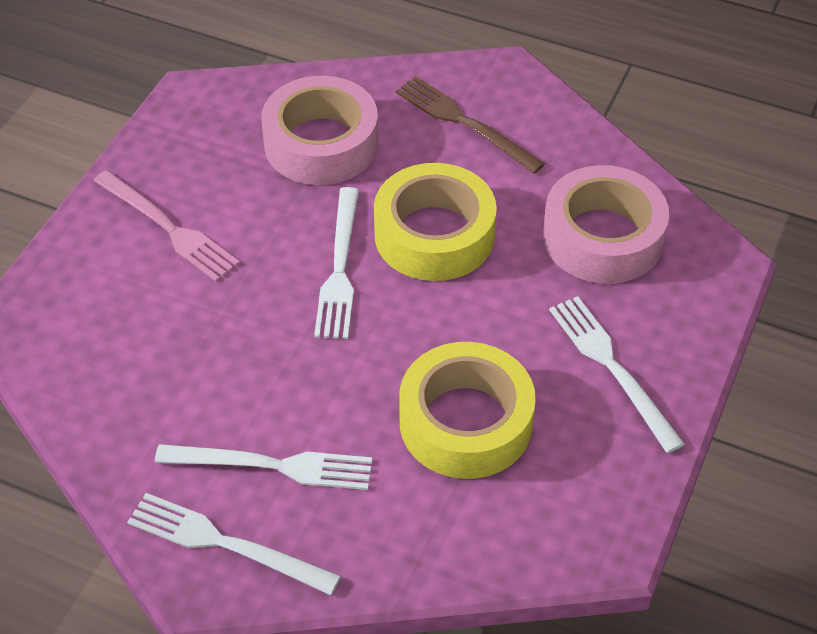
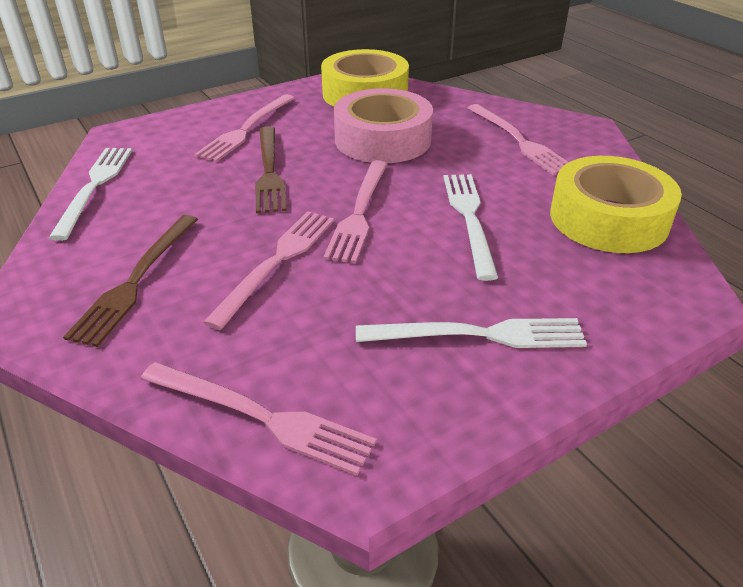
brown fork: 1 -> 2
pink fork: 1 -> 5
pink tape: 2 -> 1
white fork: 4 -> 3

